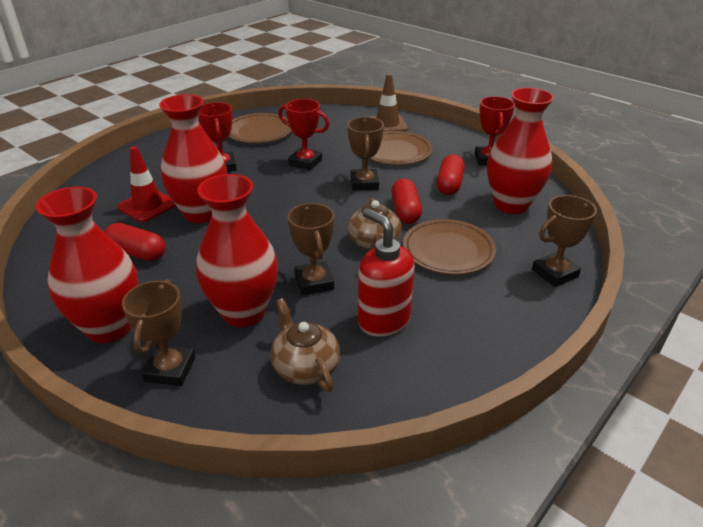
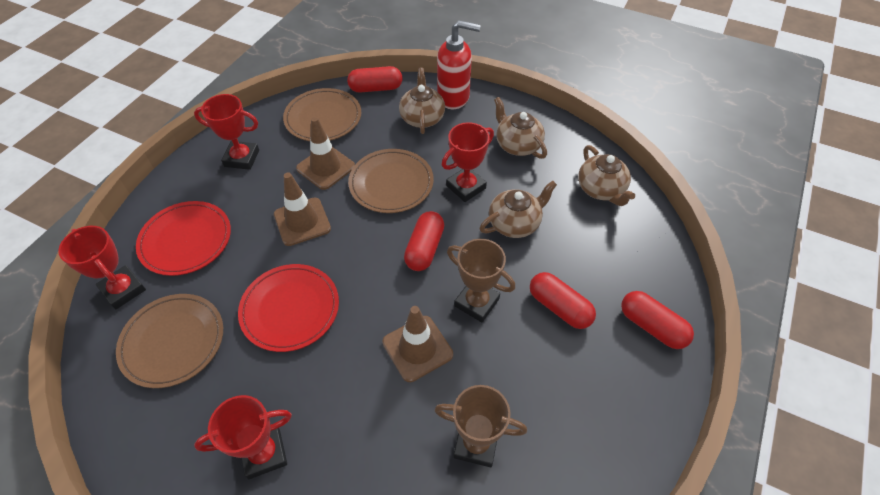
brown teapot: 2 -> 4
brown traffic cone: 1 -> 3
brown trophy: 4 -> 2
red capsule: 3 -> 4
red plate: 0 -> 2
red traffic cone: 1 -> 0
red trophy: 3 -> 4
red vase: 4 -> 0

